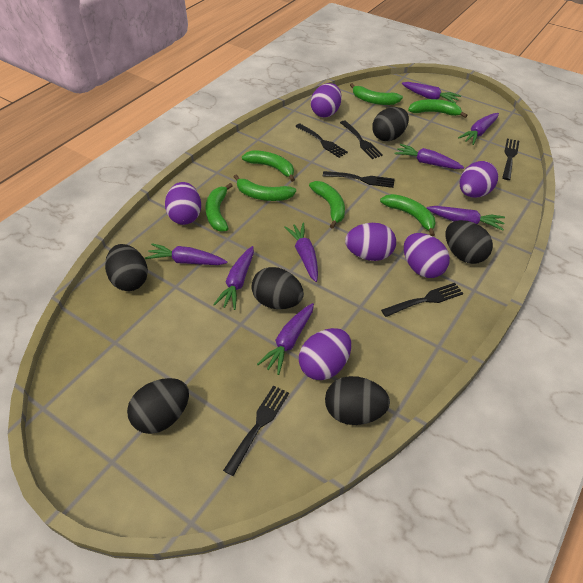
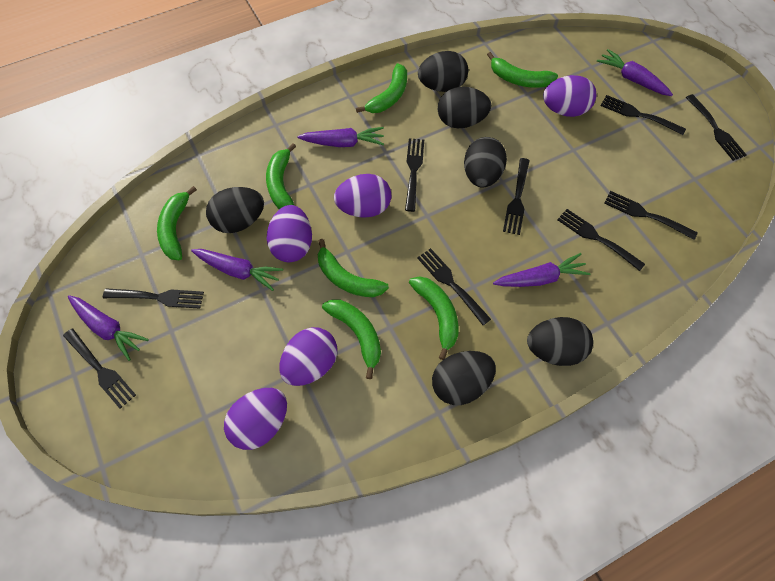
black fork: 6 -> 9
purple carrot: 8 -> 5
purple egg: 6 -> 5

